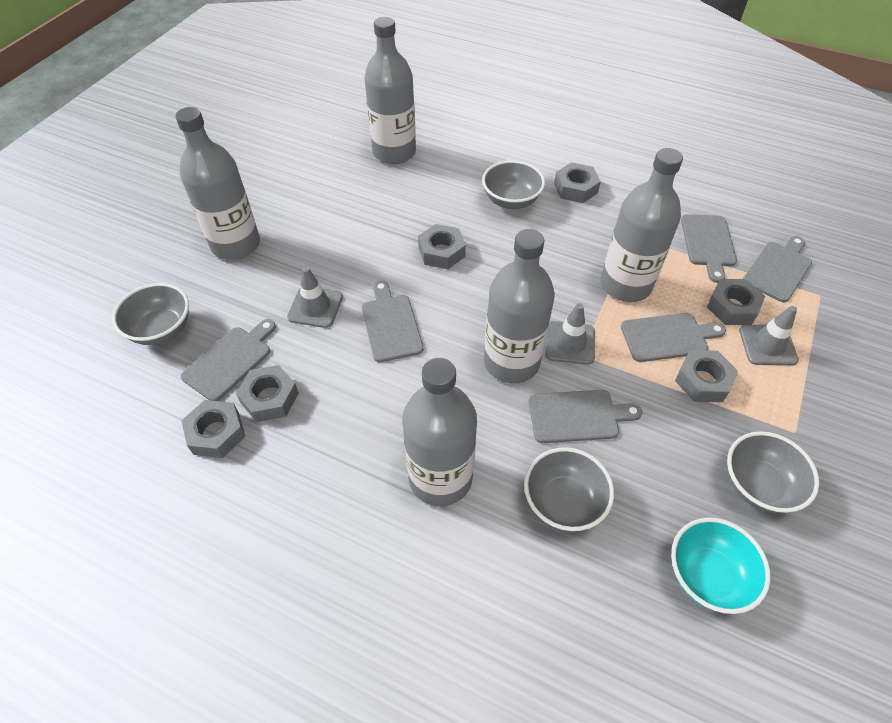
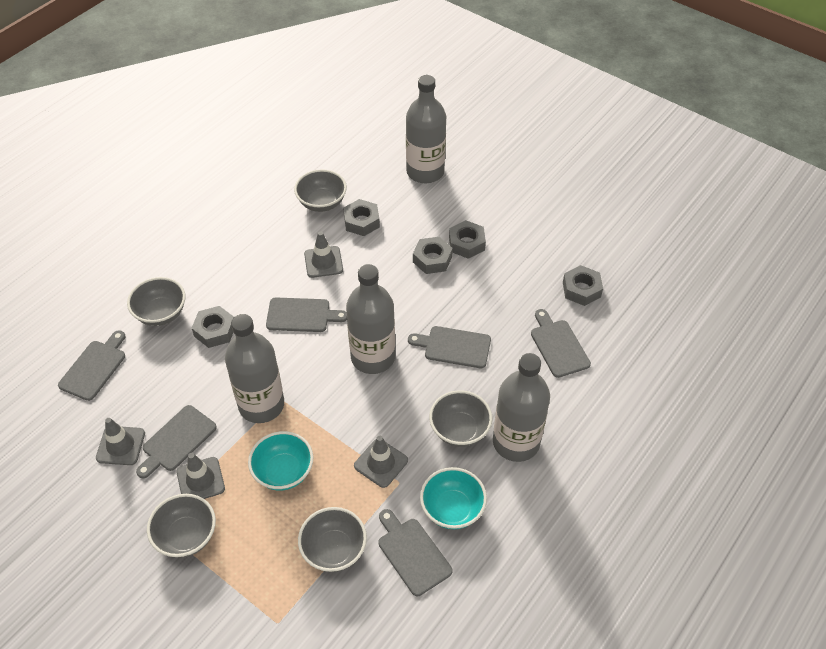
grey bottle: 5 -> 4
grey bowl: 4 -> 5
grey nut: 6 -> 5
grey traffic cone: 3 -> 4
turquoise bowl: 1 -> 2

